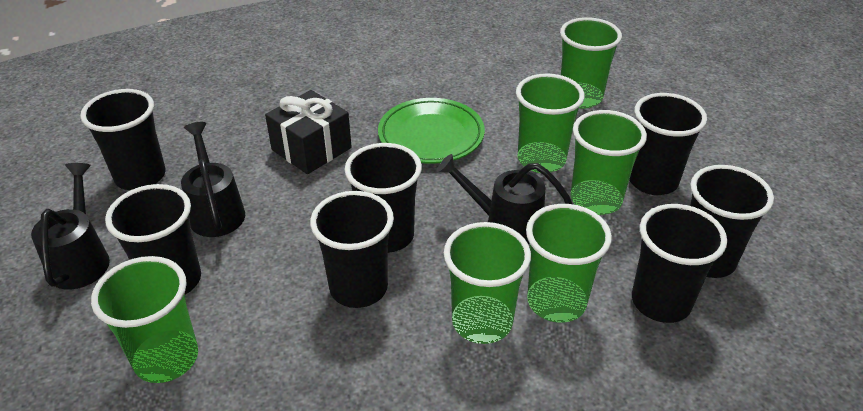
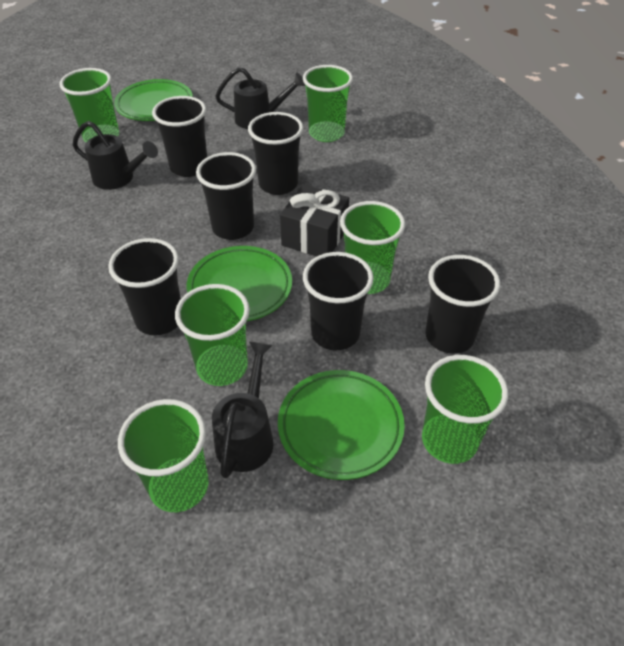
black cup: 7 -> 6
green plate: 1 -> 3

